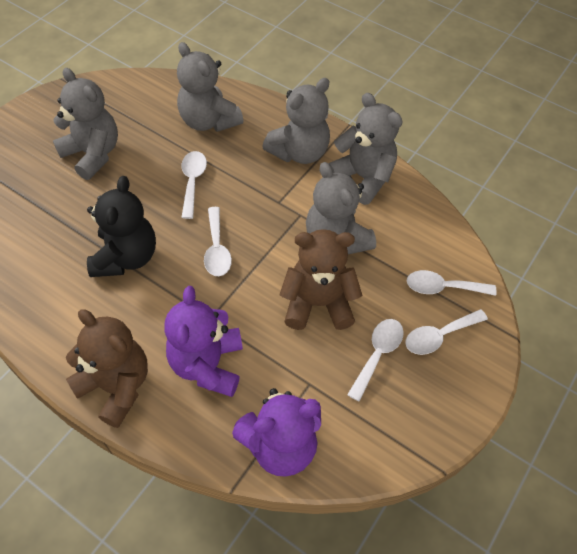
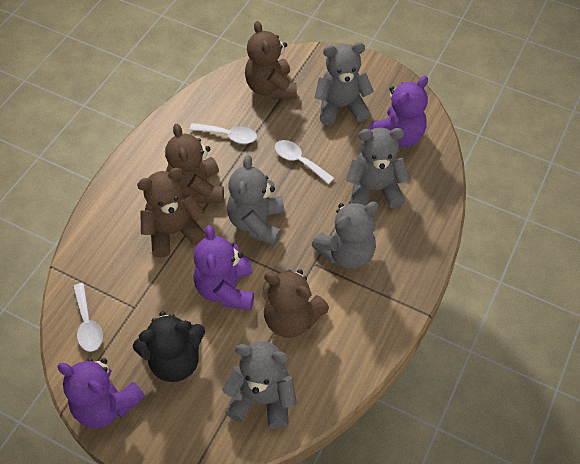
brown teddy bear: 2 -> 4
purple teddy bear: 2 -> 3
white spoon: 5 -> 3

